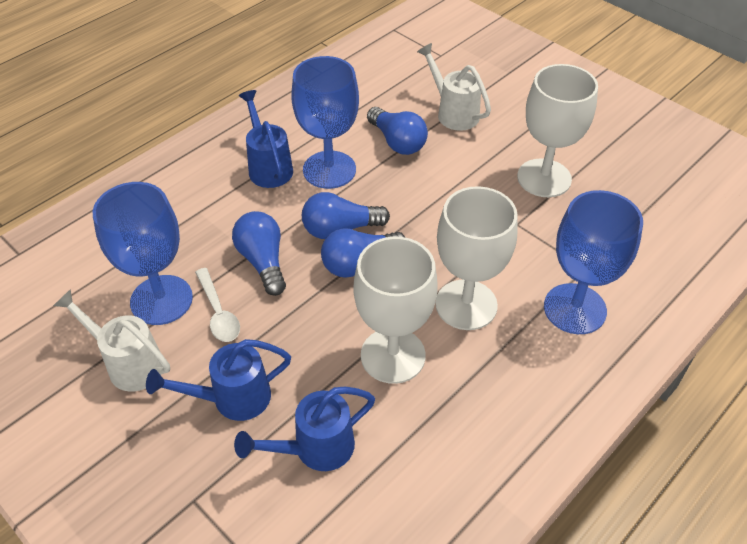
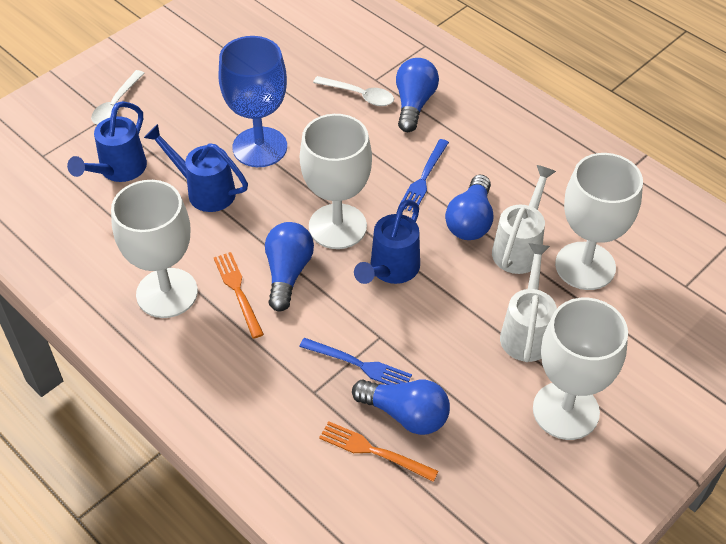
blue fork: 0 -> 2
blue goblet: 3 -> 1
orange fork: 0 -> 2
white goblet: 3 -> 4
white spoon: 1 -> 2

